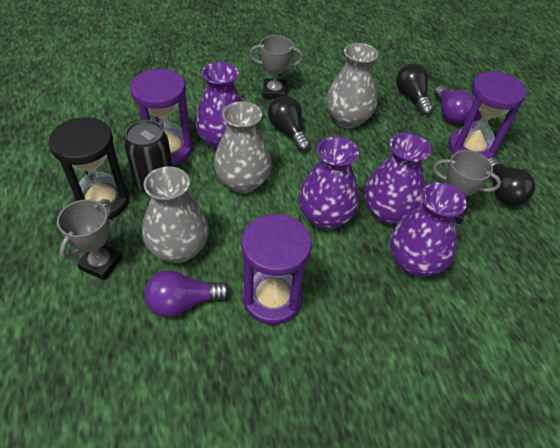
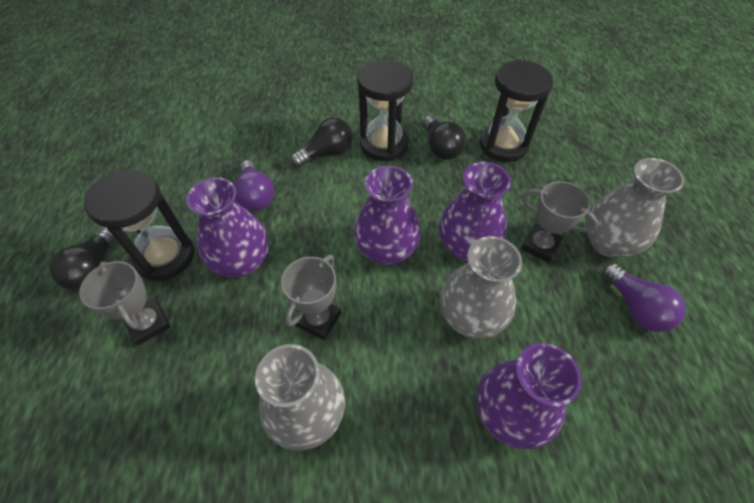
black can: 1 -> 0
black hourglass: 1 -> 3
purple hourglass: 3 -> 0

